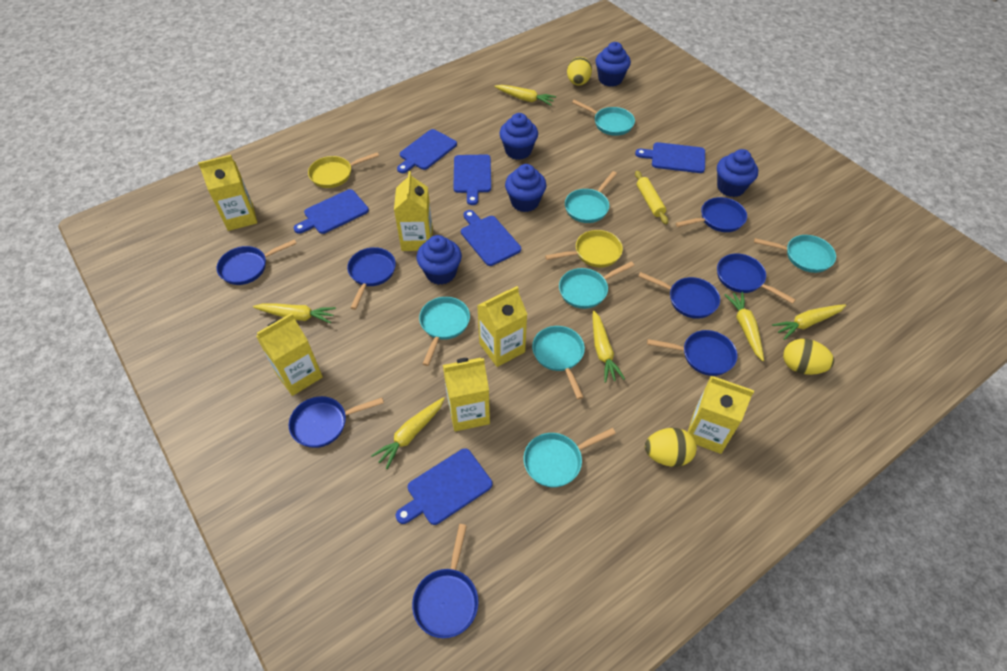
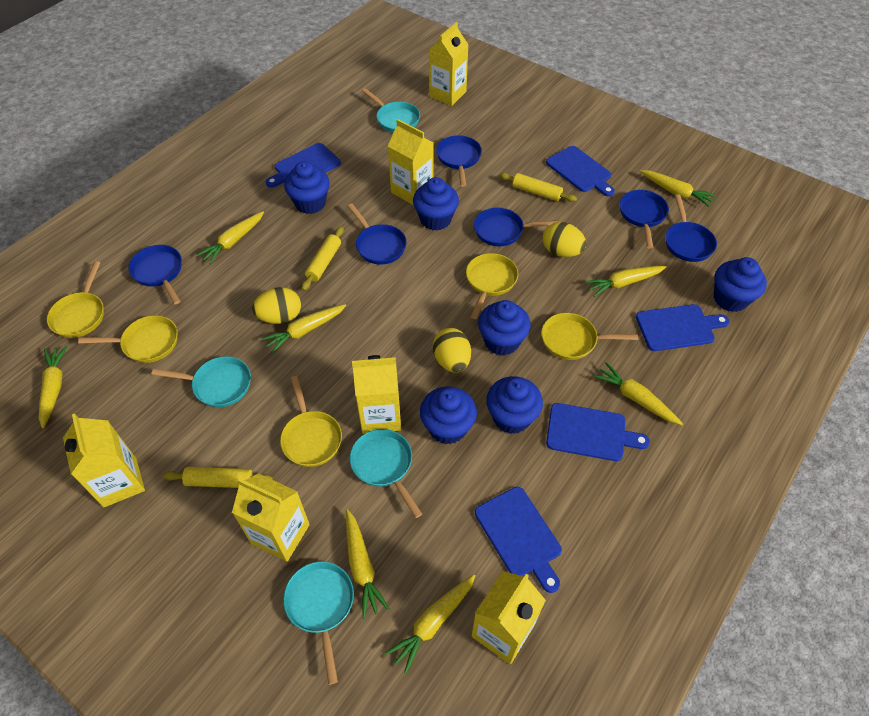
blue cupcake: 5 -> 6
blue cutting board: 6 -> 5
blue pan: 8 -> 6
turquoise pan: 7 -> 4
yellow carrot: 6 -> 8
yellow pan: 2 -> 5
yellow rolling pin: 1 -> 3

